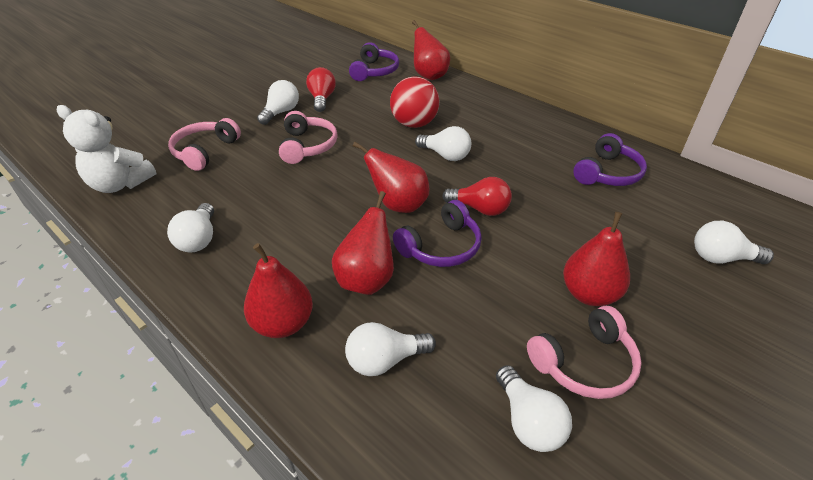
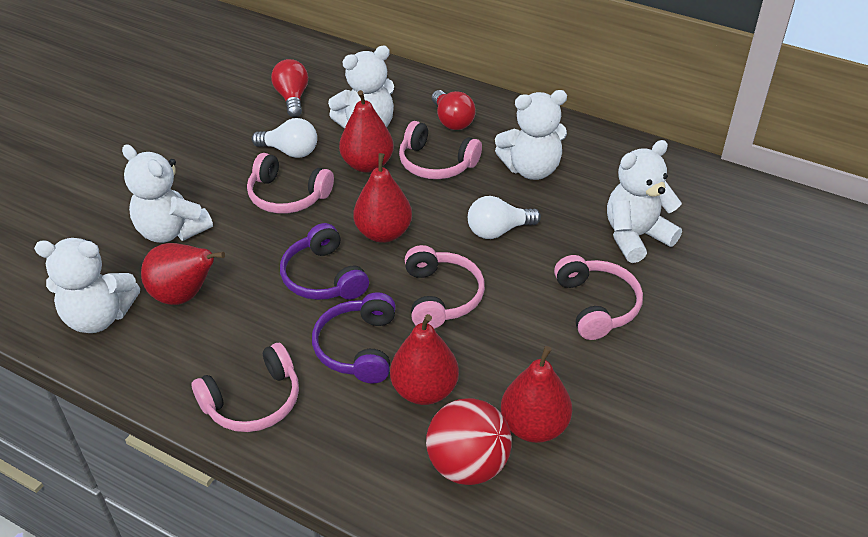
pink headphones: 3 -> 5
purple headphones: 3 -> 2
white light bulb: 6 -> 2
white teddy bear: 1 -> 5

